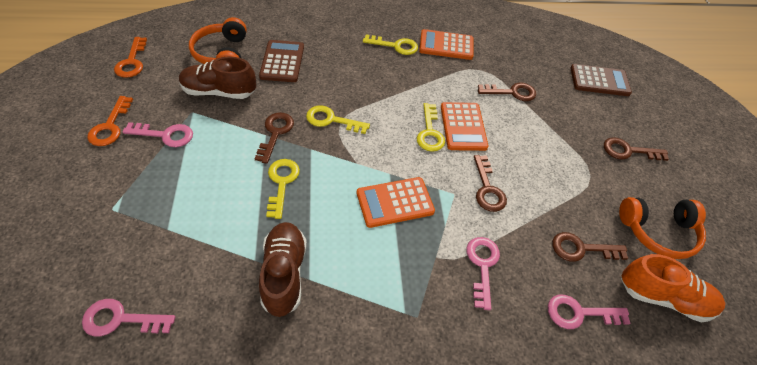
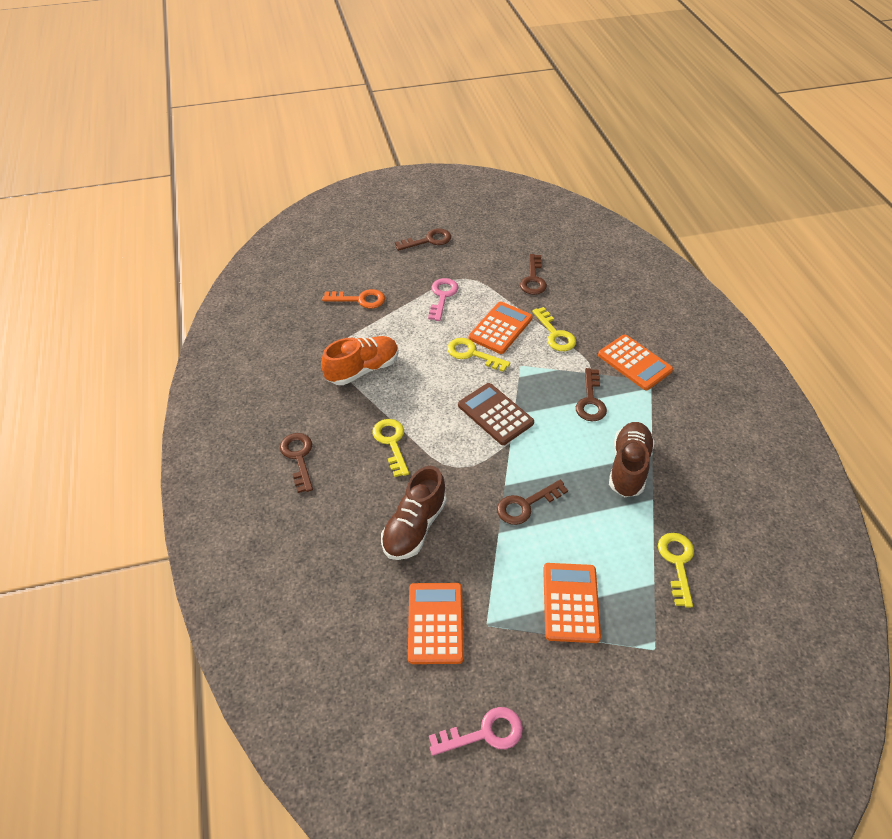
brown calculator: 2 -> 1
orange calculator: 3 -> 4
orange headphones: 2 -> 0
orange key: 2 -> 1
pink key: 4 -> 2

